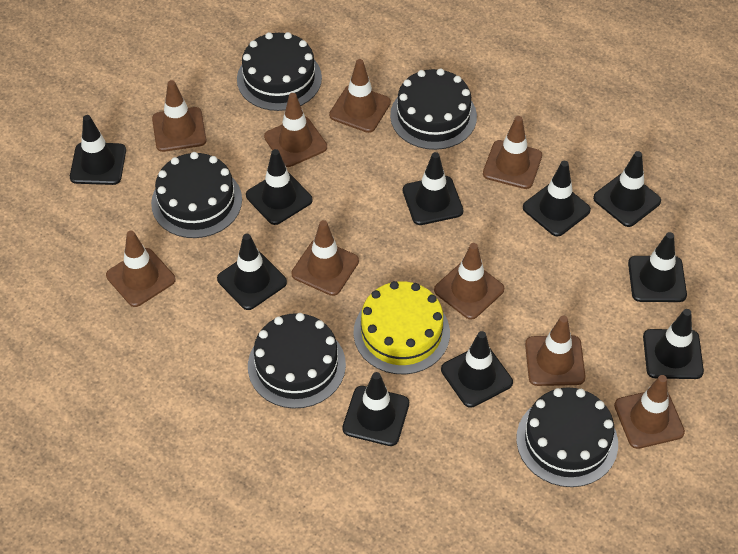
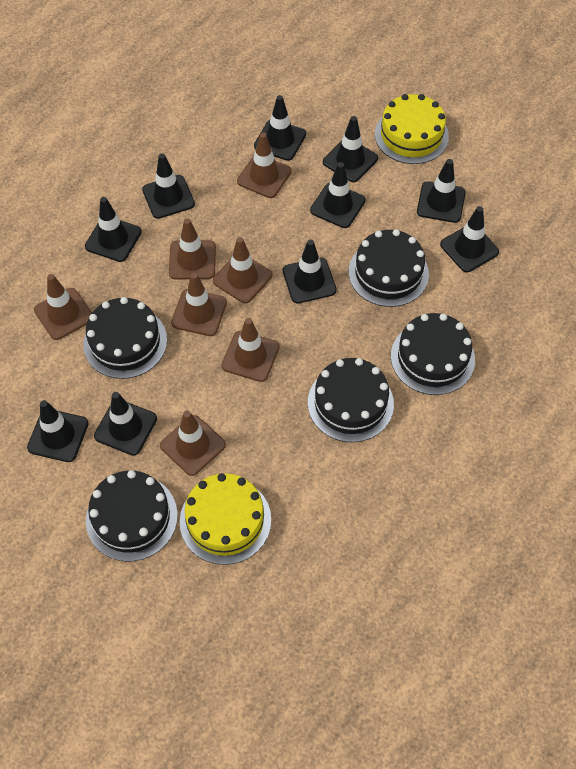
brown traffic cone: 9 -> 7
yellow cake: 1 -> 2

